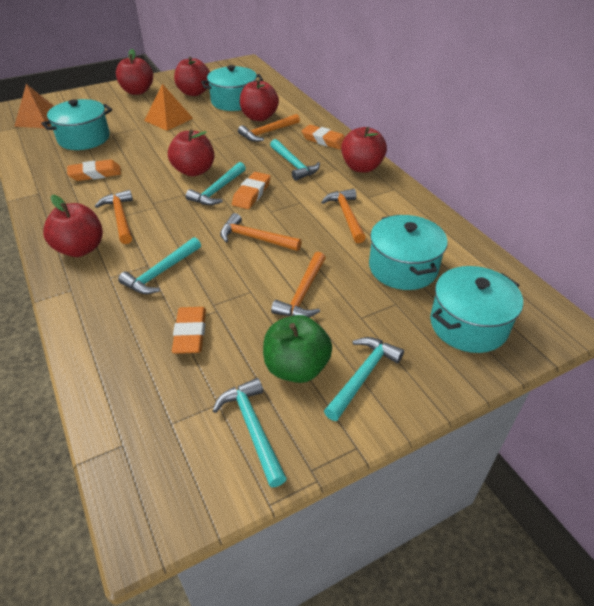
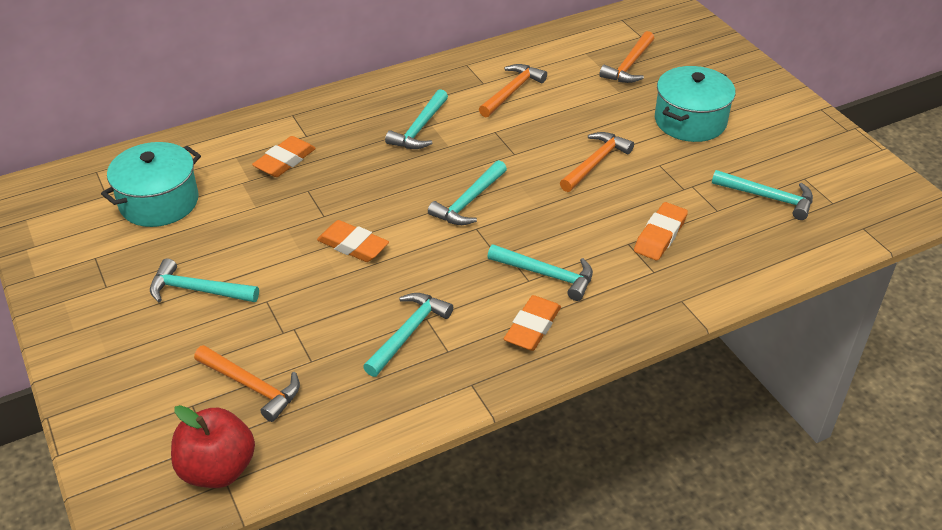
green apple: 1 -> 0
orange hammer: 5 -> 4
orange pyramid: 2 -> 0
red apple: 6 -> 1
turquoise hammer: 5 -> 6
turquoise pot: 4 -> 2

